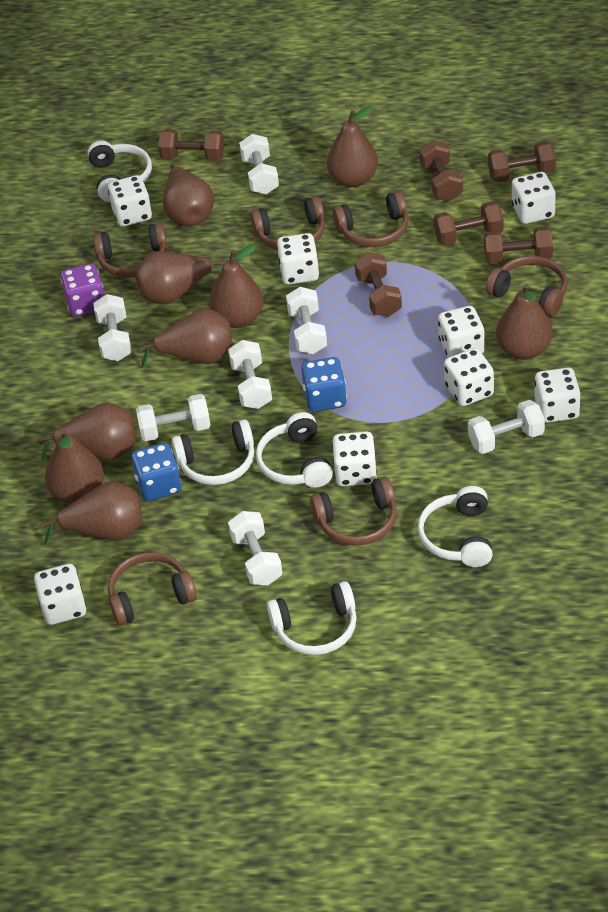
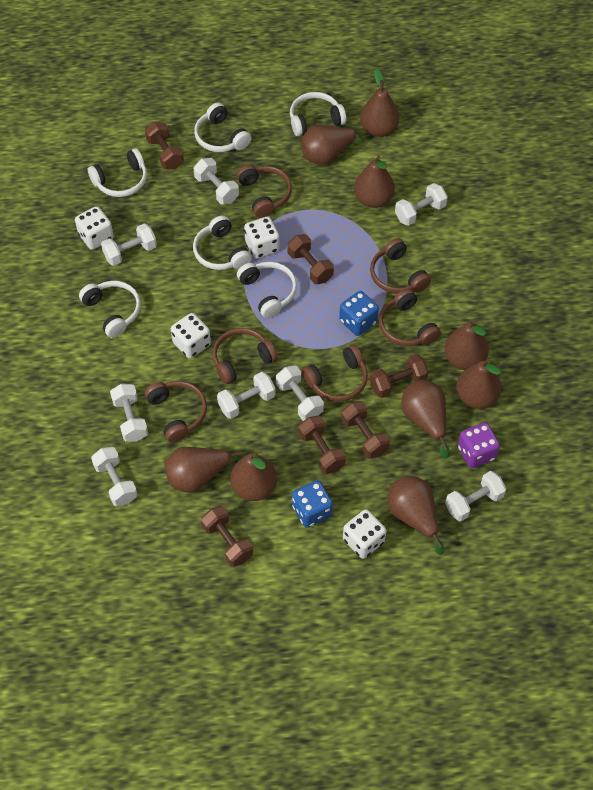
white dice: 8 -> 4
white dumbbell: 7 -> 8
white headphones: 5 -> 6

